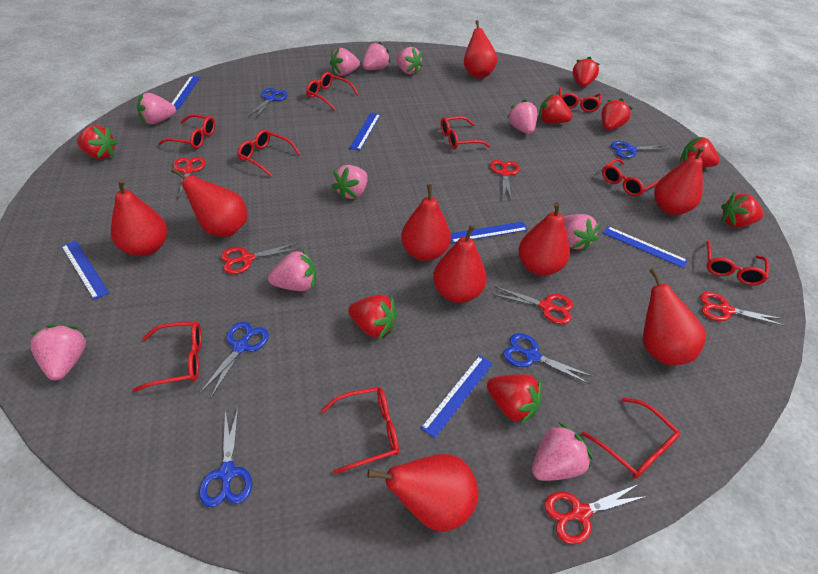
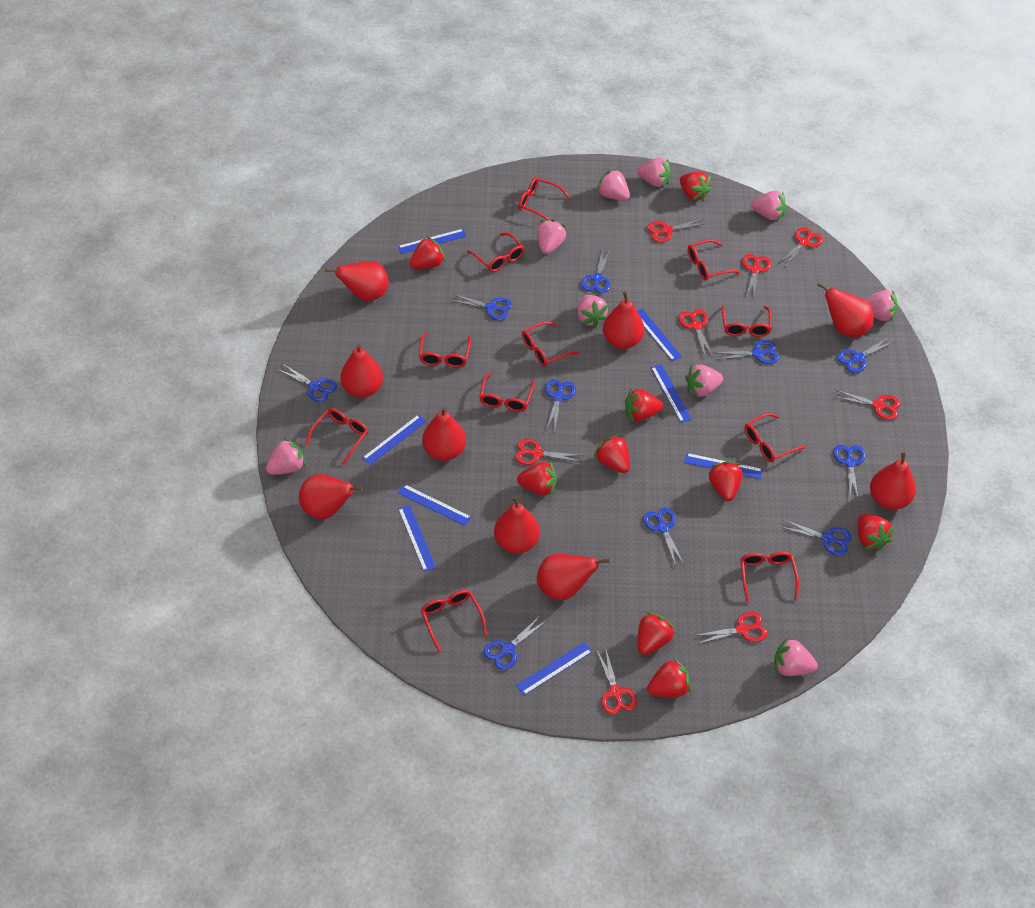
blue ruler: 6 -> 8
blue scissors: 5 -> 10
pink strawberry: 10 -> 9
red glasses: 10 -> 11
red scissors: 6 -> 8
red strawberry: 8 -> 9

